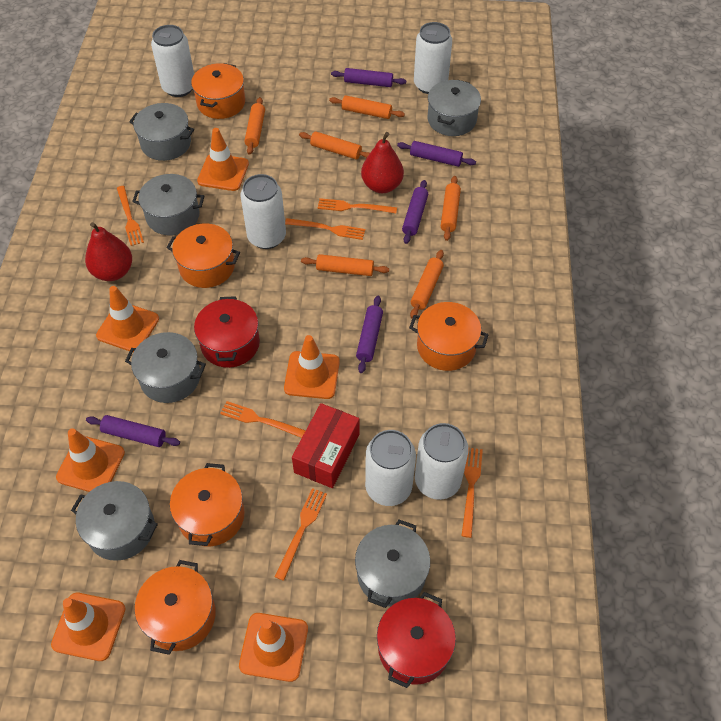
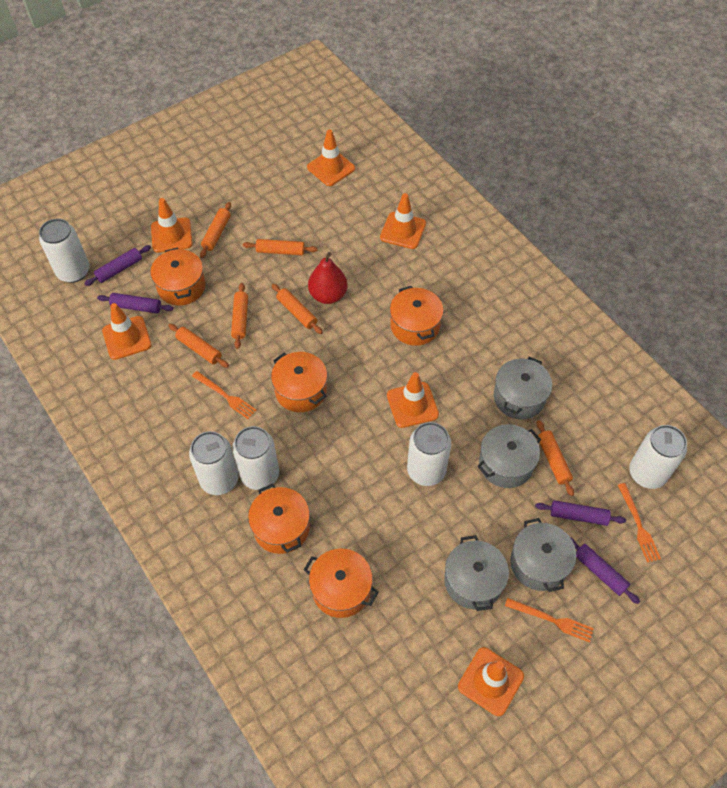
grey pot: 6 -> 4
orange fork: 6 -> 3
purple rolling pin: 5 -> 4
red box: 1 -> 0
red pear: 2 -> 1
red pot: 2 -> 0

